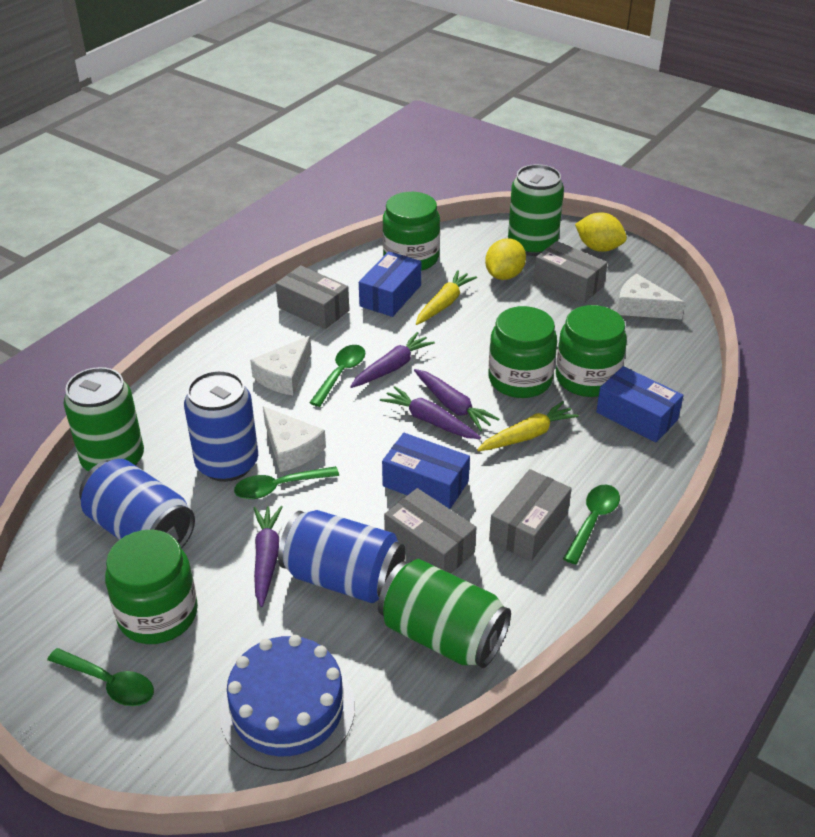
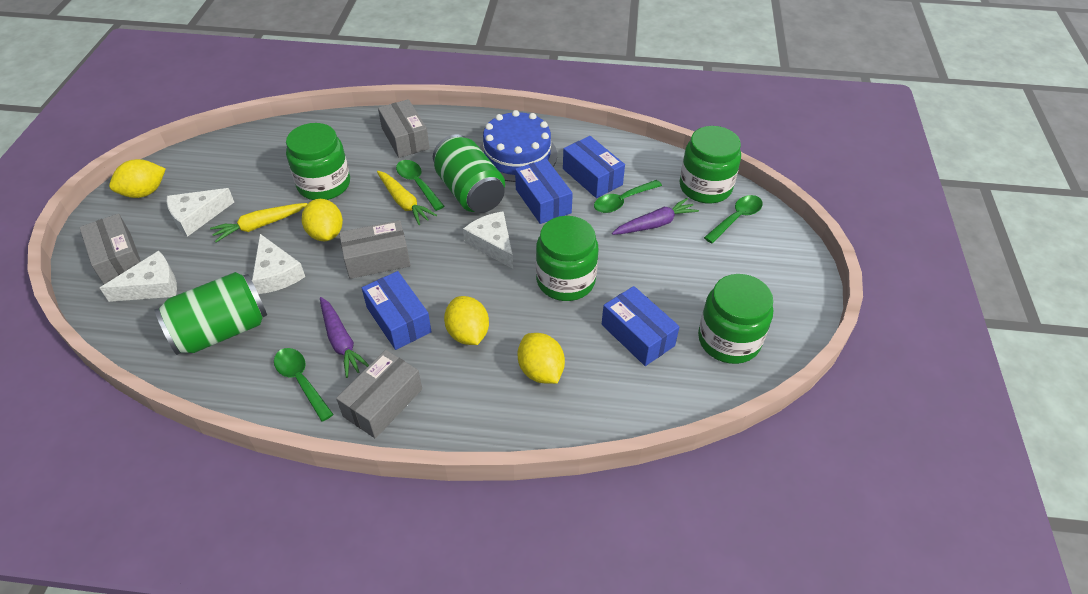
blue box: 3 -> 4
blue can: 3 -> 0
green can: 3 -> 2
purple carrot: 4 -> 2
white cheese: 3 -> 4
yellow lemon: 2 -> 4

